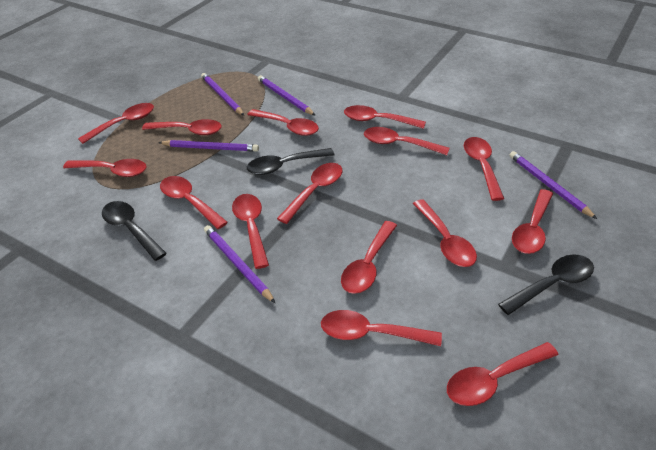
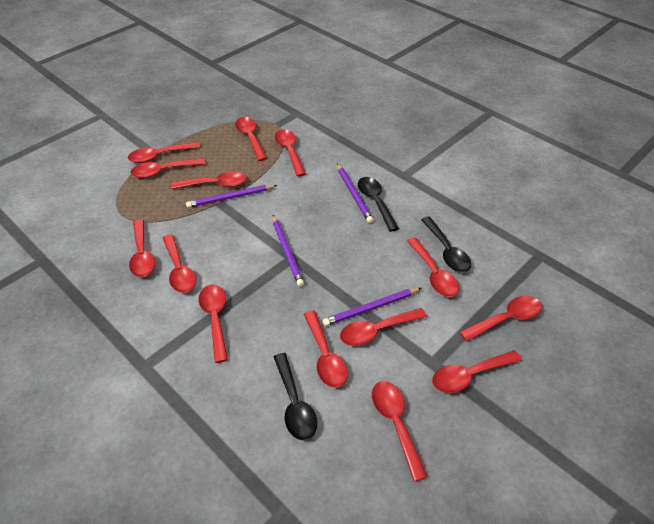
purple pencil: 5 -> 4
red spoon: 15 -> 14

